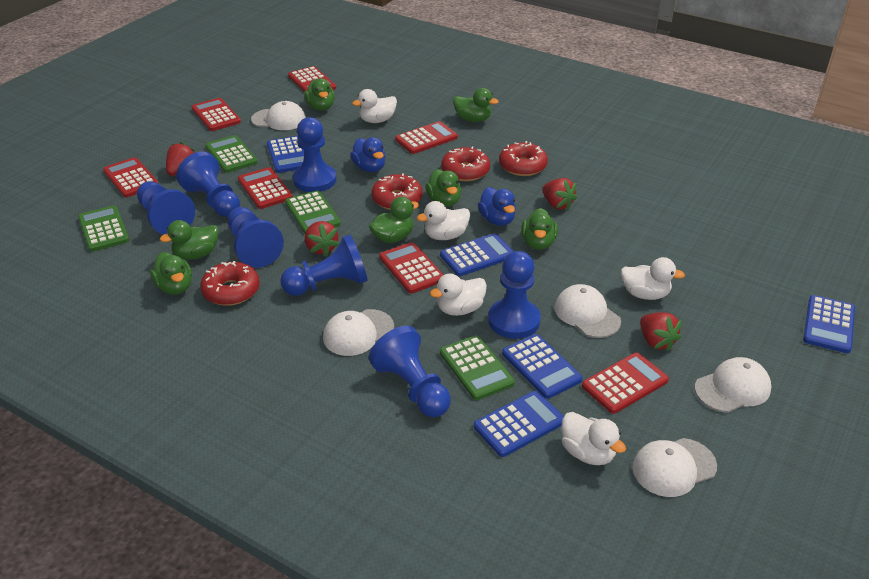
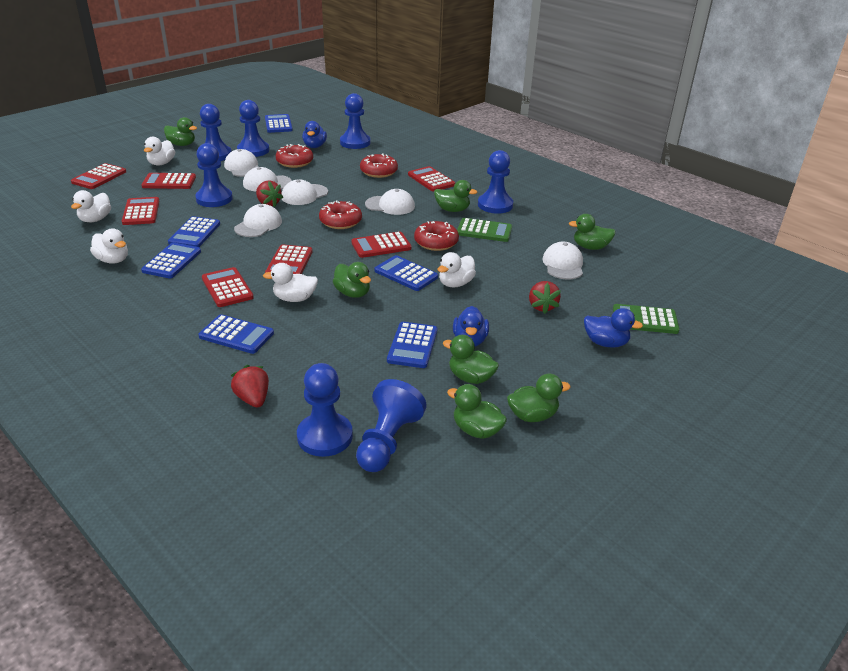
blue calculator: 5 -> 6
blue duck: 2 -> 3
green calculator: 4 -> 2
red strawberry: 4 -> 3
white cap: 5 -> 6

